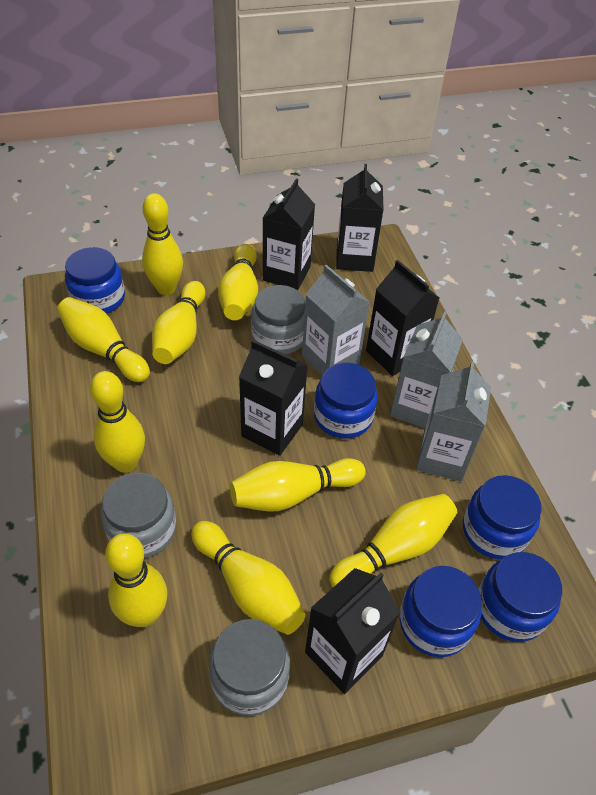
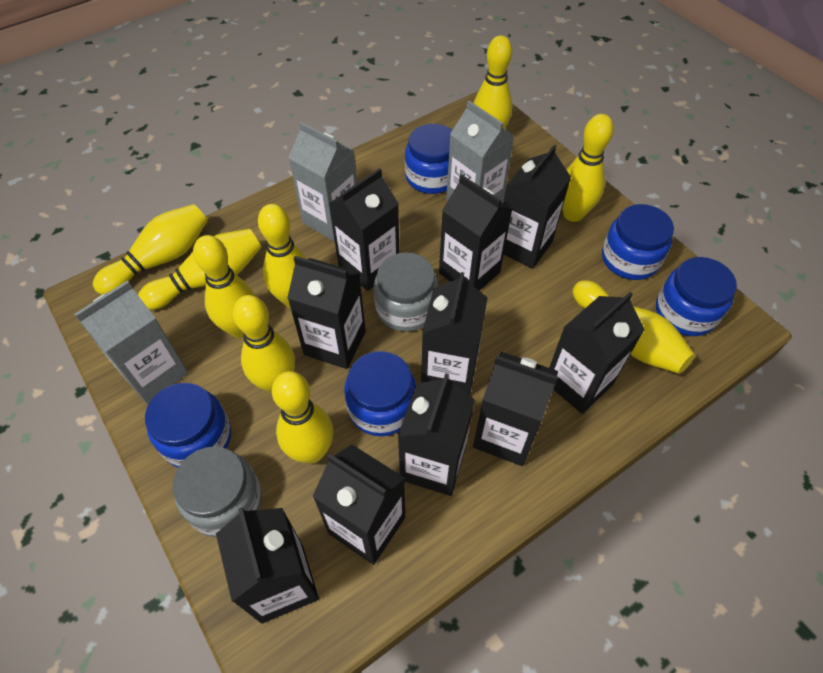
black carton: 5 -> 10
grey jar: 3 -> 2

